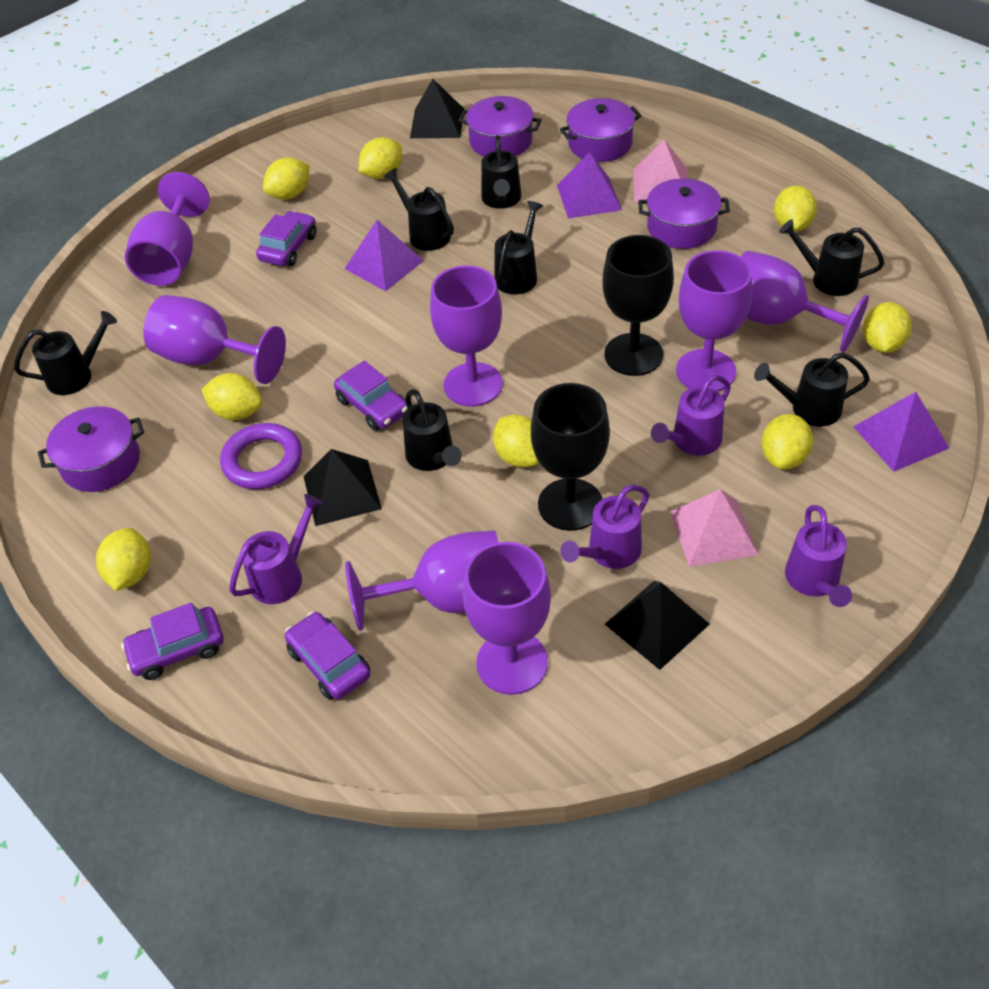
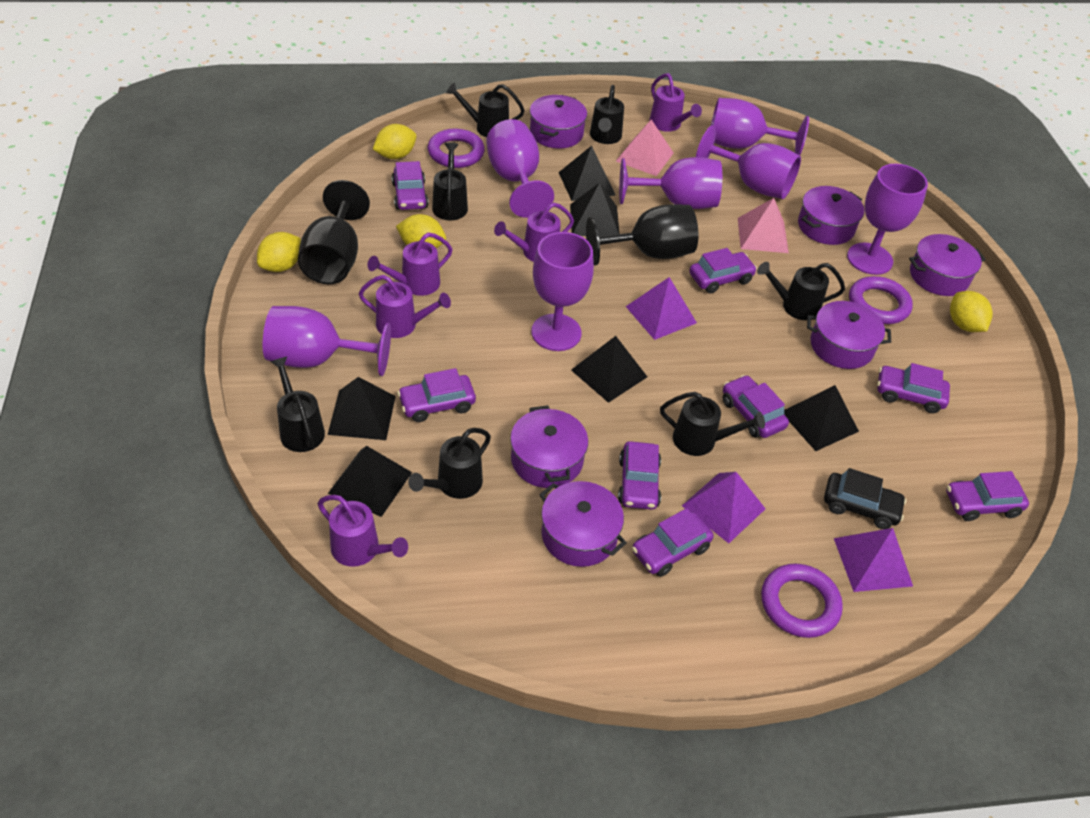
black car: 0 -> 1
black pyramid: 3 -> 6
purple car: 4 -> 8
purple pot: 4 -> 6
purple ring: 1 -> 3
purple watering can: 4 -> 5
yellow lemon: 8 -> 4

